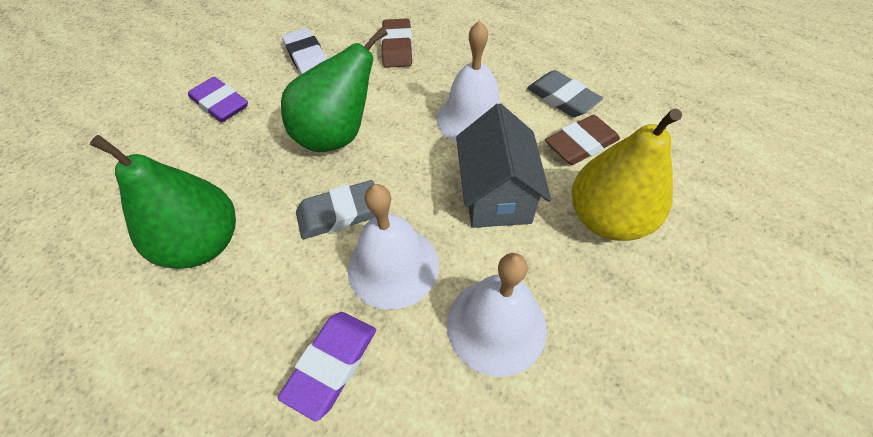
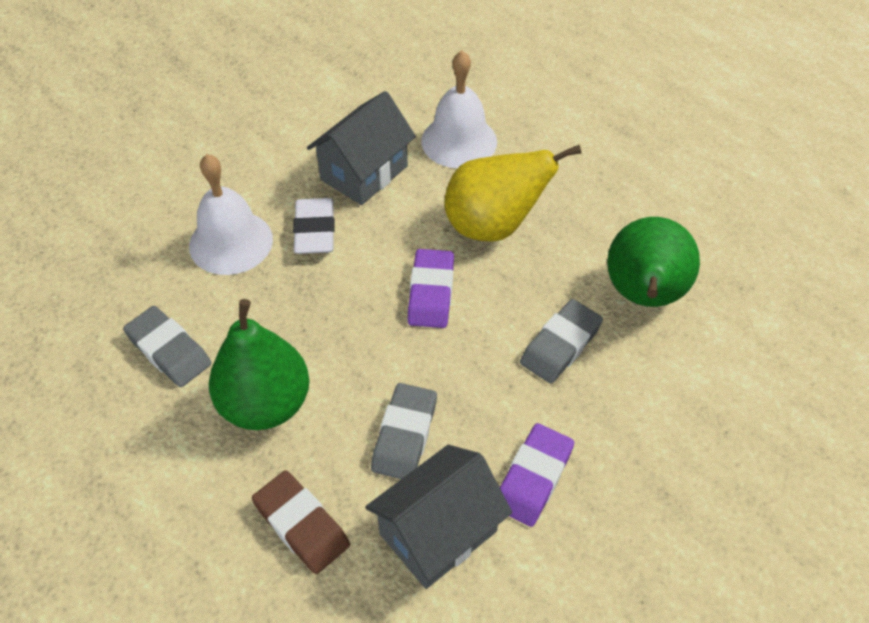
brown eraser: 2 -> 1
grey eraser: 2 -> 3
grey house: 1 -> 2
white bell: 3 -> 2

